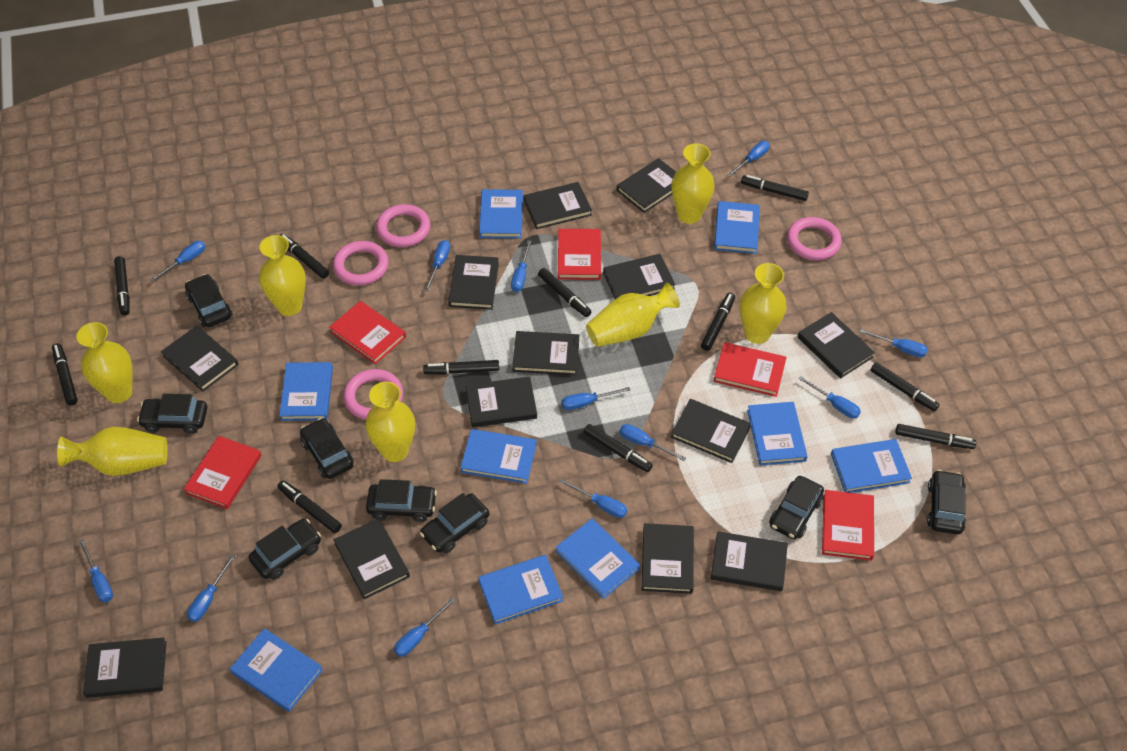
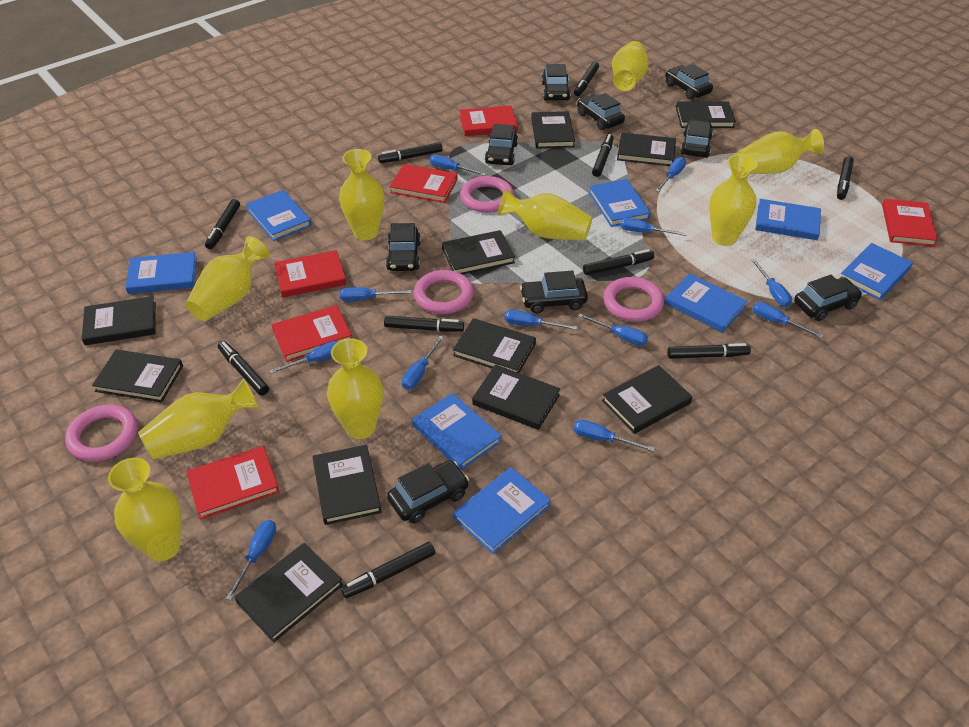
black book: 13 -> 11
black car: 8 -> 9
black marker: 11 -> 10
blue book: 9 -> 8
red book: 5 -> 6
yellow vase: 7 -> 9

